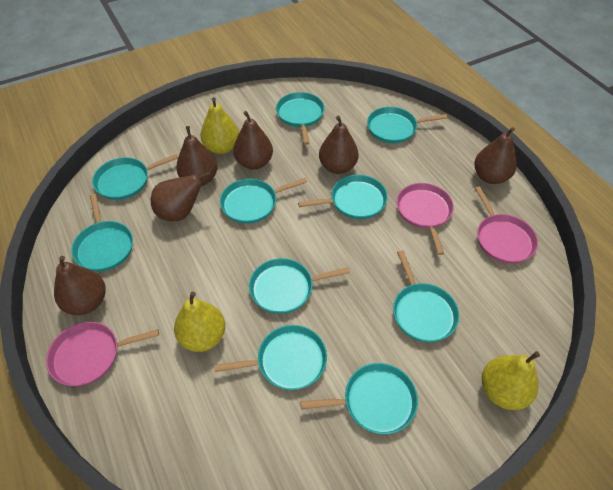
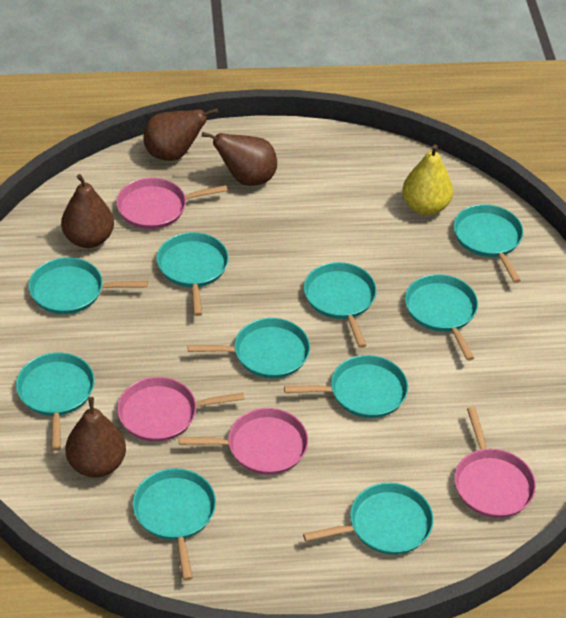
brown pear: 6 -> 4
pink pan: 3 -> 4
yellow pear: 3 -> 1

